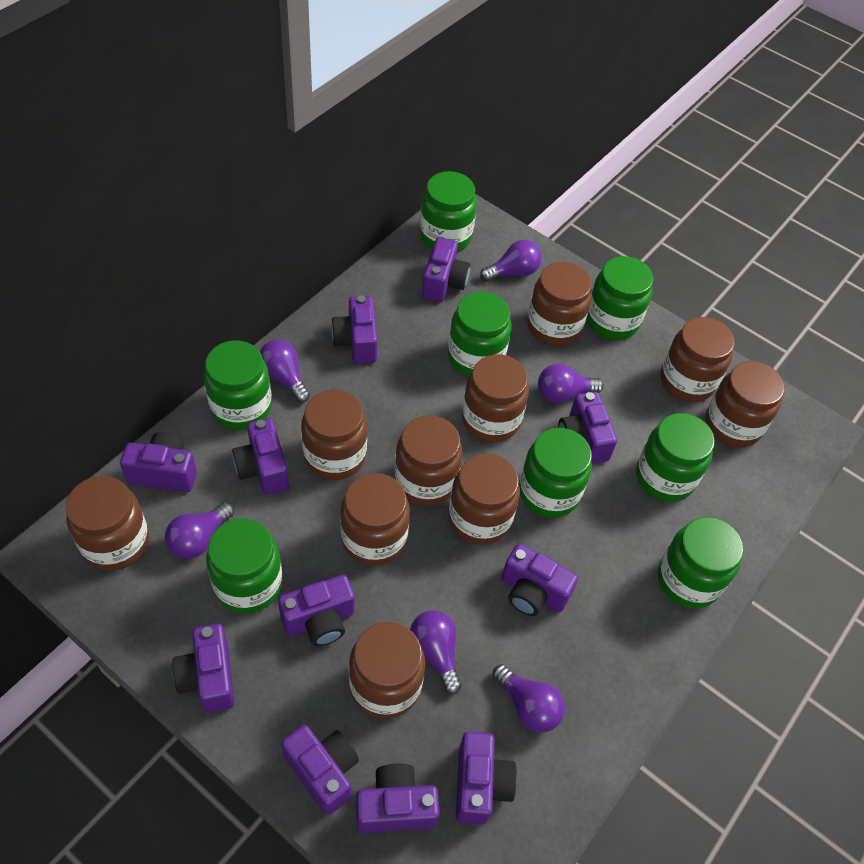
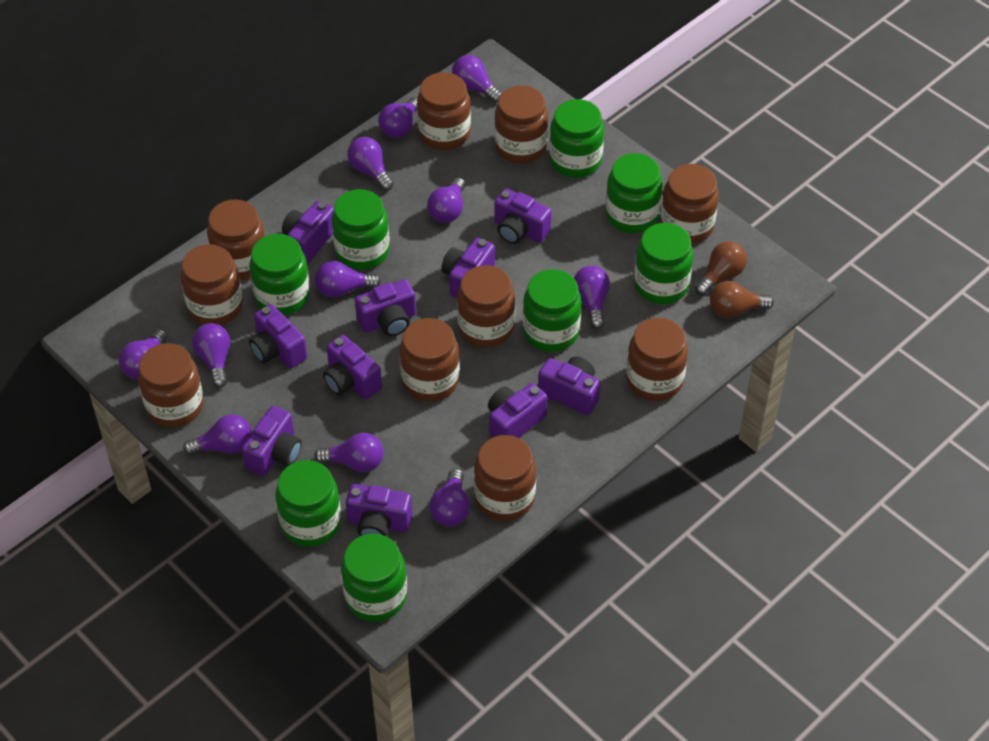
brown light bulb: 0 -> 2
purple camera: 11 -> 10
purple light bulb: 6 -> 11

